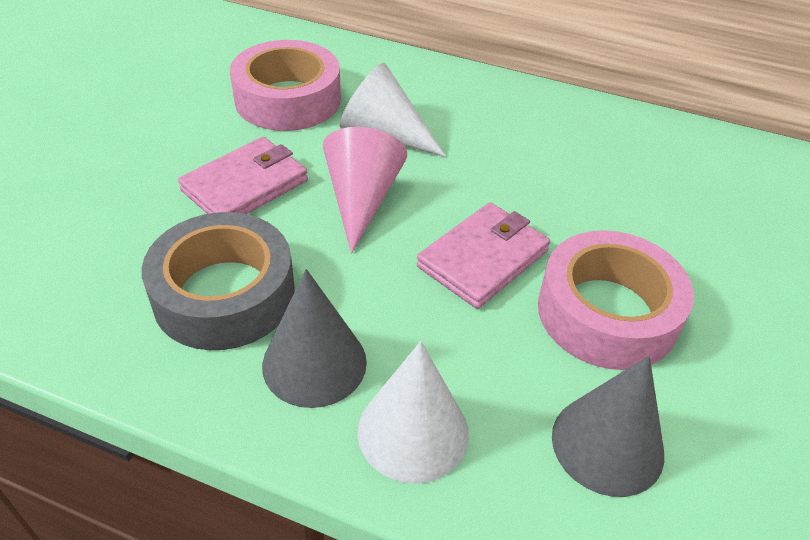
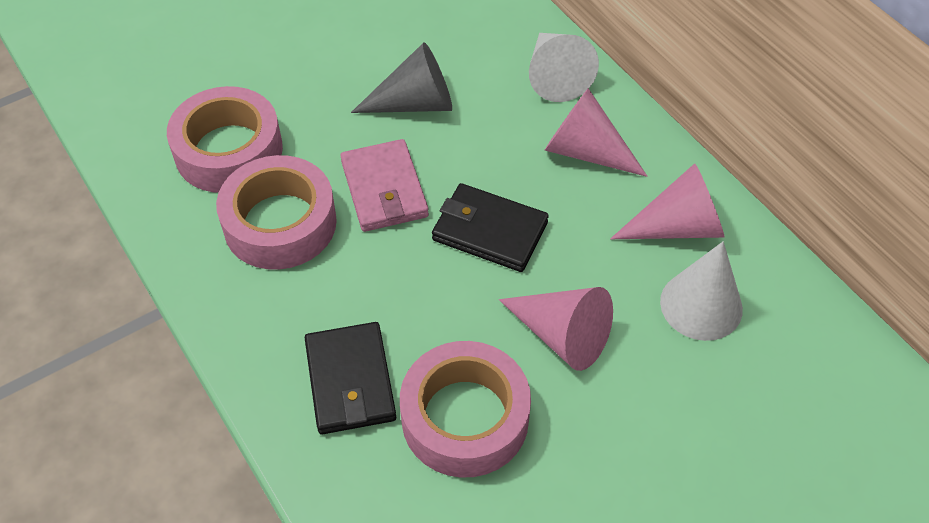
black wallet: 0 -> 2
grey cone: 2 -> 1
grey tape: 1 -> 0
pink cone: 1 -> 3
pink tape: 2 -> 3
pink wallet: 2 -> 1

